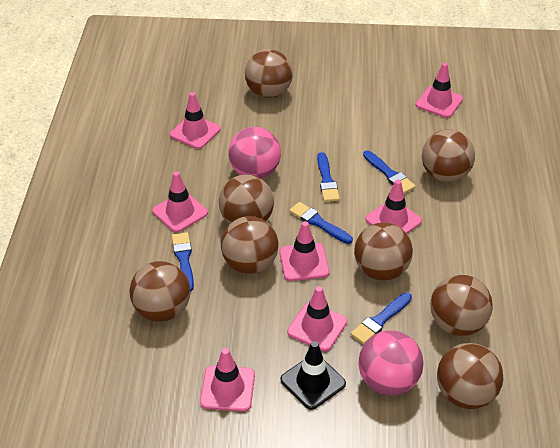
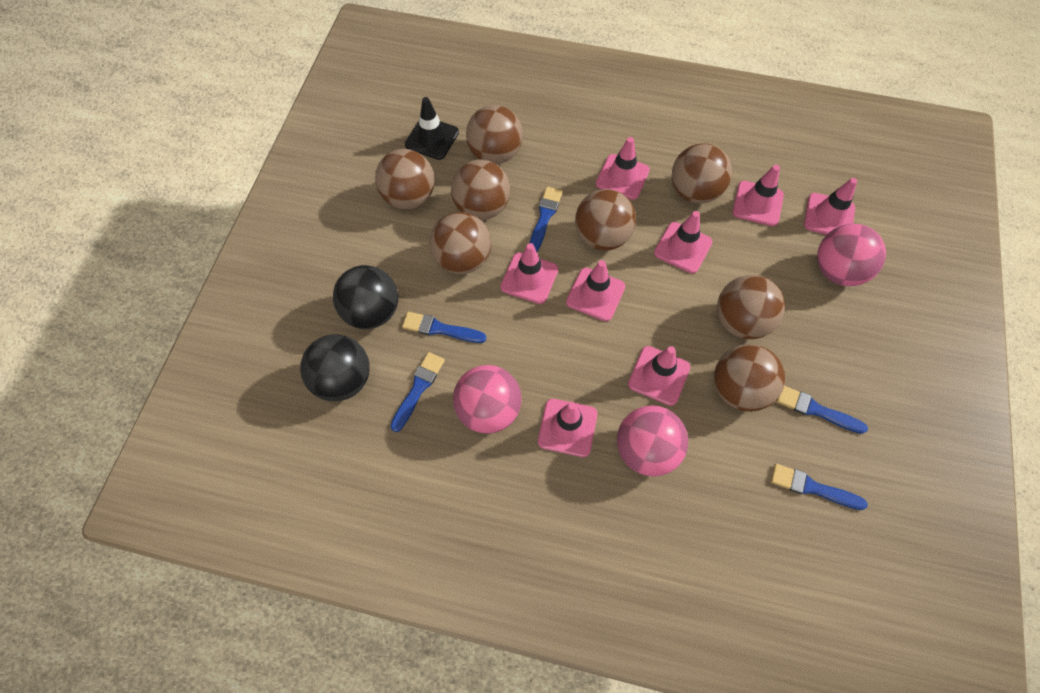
black ball: 0 -> 2
pink ball: 2 -> 3
pink traffic cone: 7 -> 8

